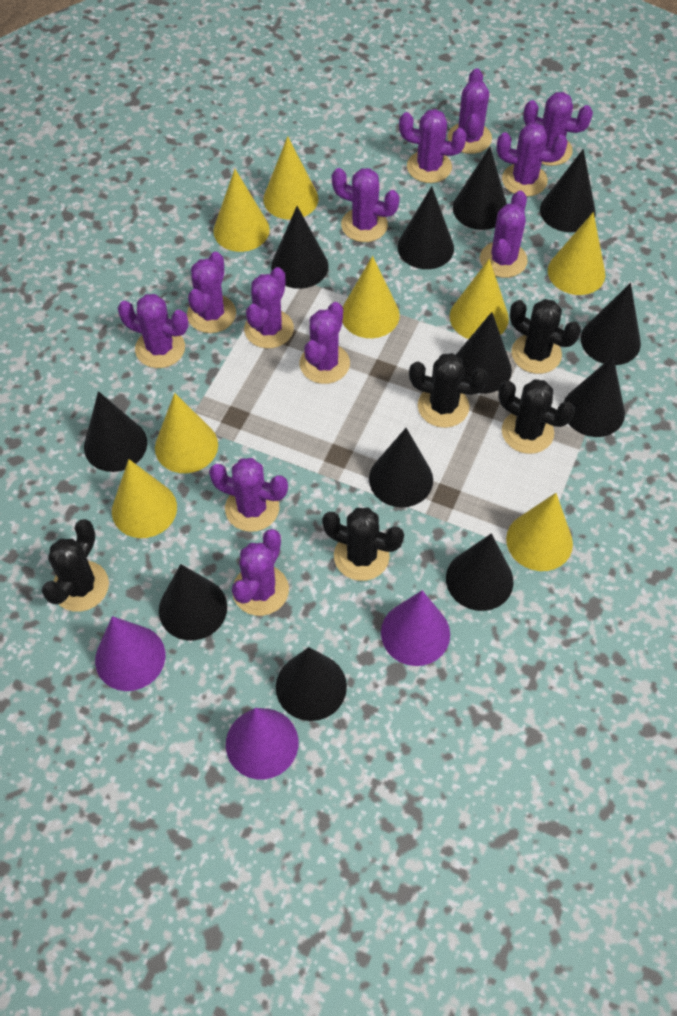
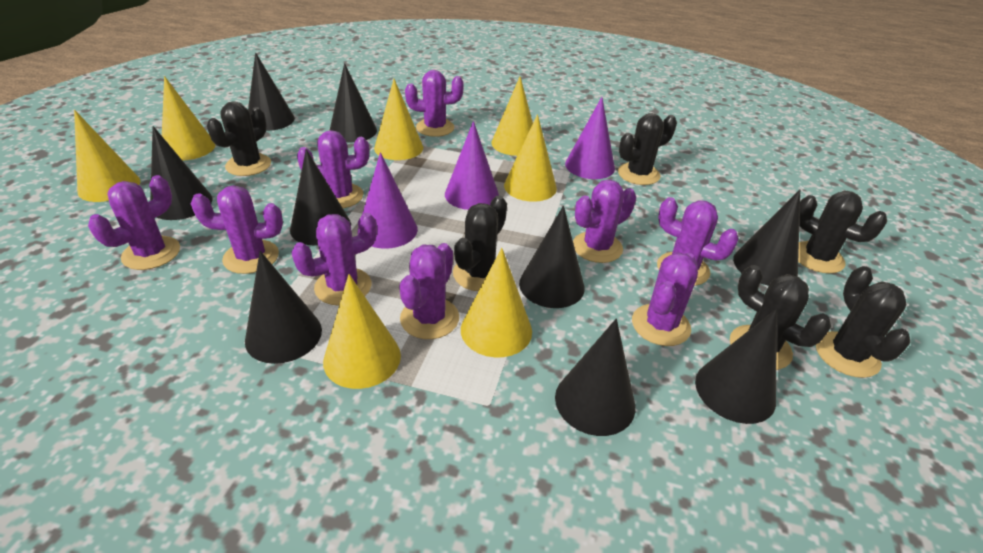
black cactus: 5 -> 6
black cone: 12 -> 9
purple cactus: 12 -> 9
yellow cone: 8 -> 7

